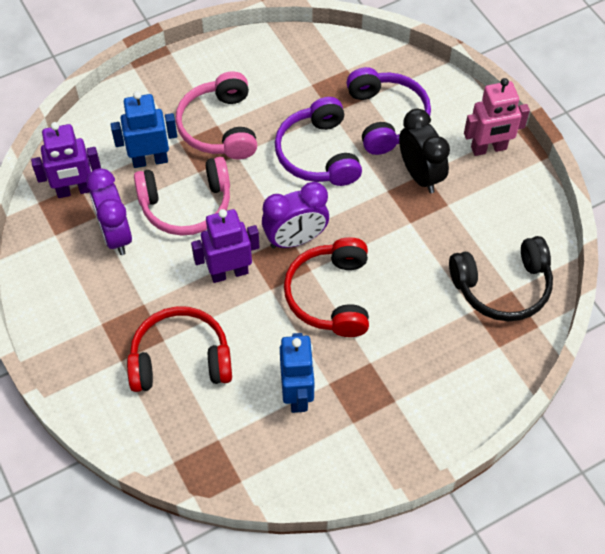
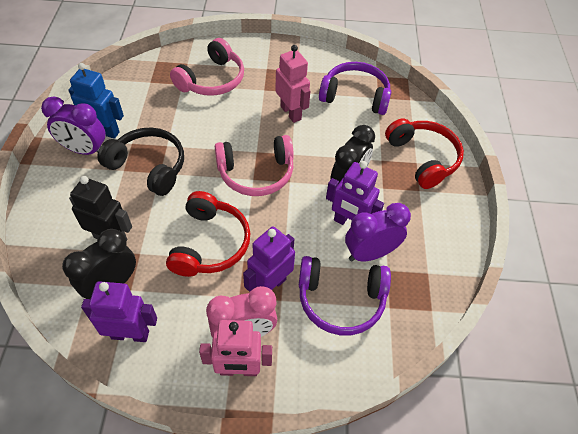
black clock: 1 -> 2
black robot: 0 -> 1
blue robot: 2 -> 1
pink clock: 0 -> 1
pink robot: 1 -> 2
purple robot: 2 -> 3

